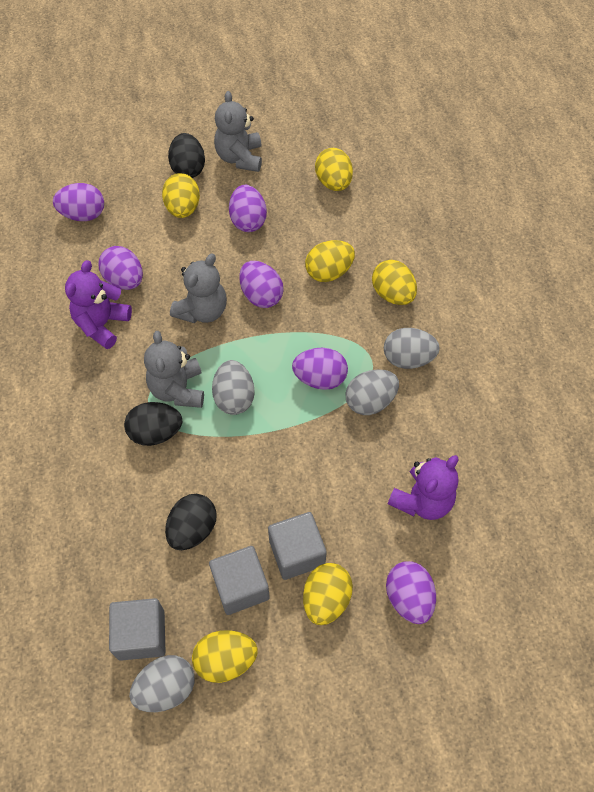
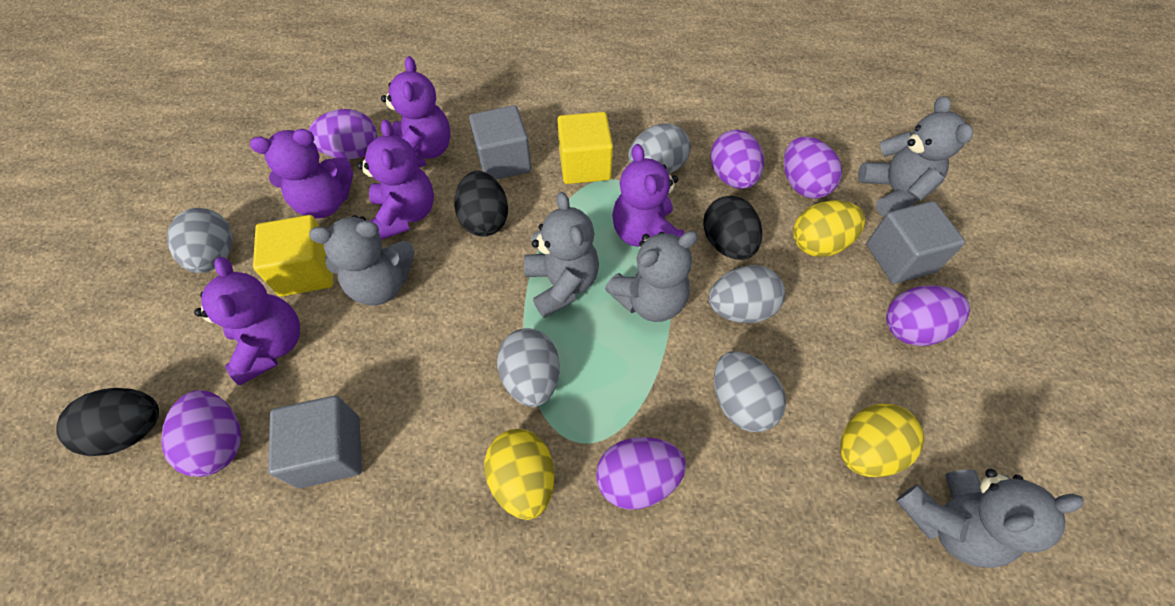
grey egg: 4 -> 5
grey teddy bear: 3 -> 5
purple teddy bear: 2 -> 5
yellow cube: 0 -> 2
yellow egg: 6 -> 3

